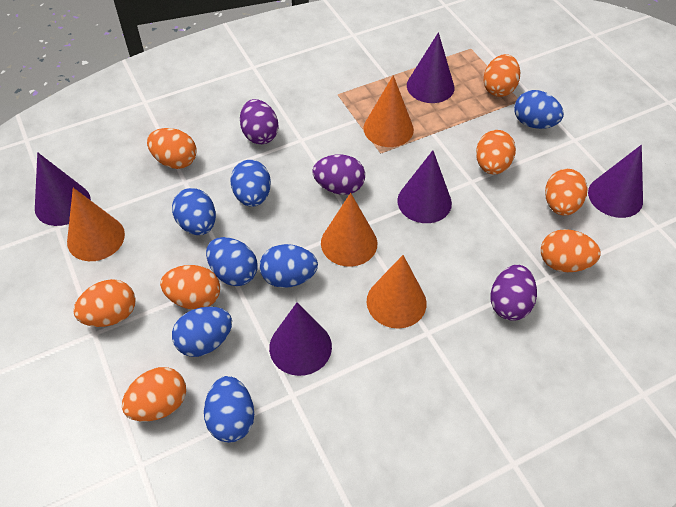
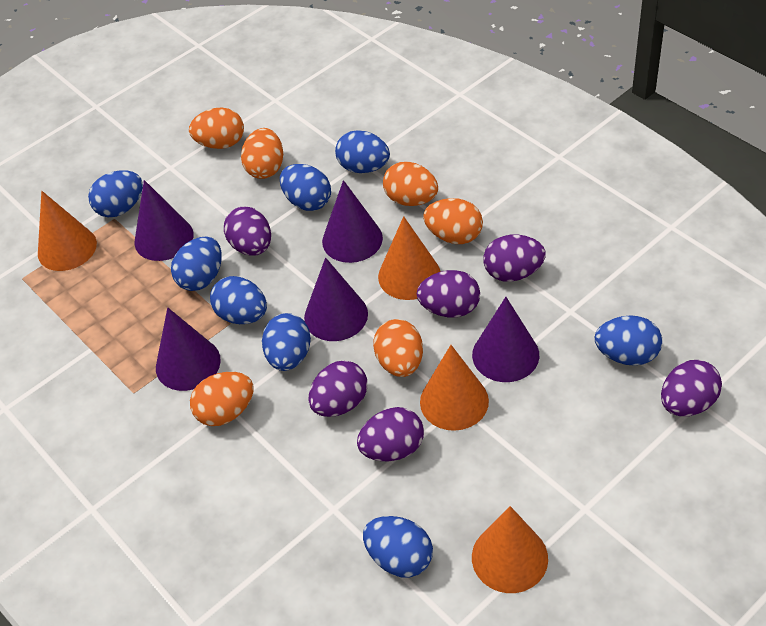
blue egg: 7 -> 8
orange egg: 8 -> 6
purple egg: 3 -> 6

